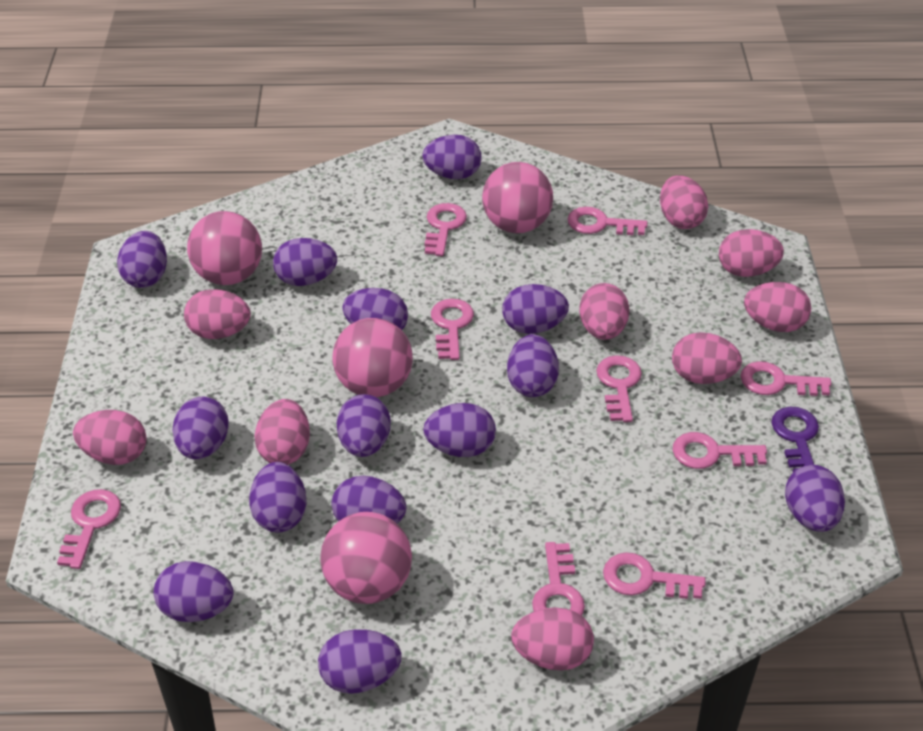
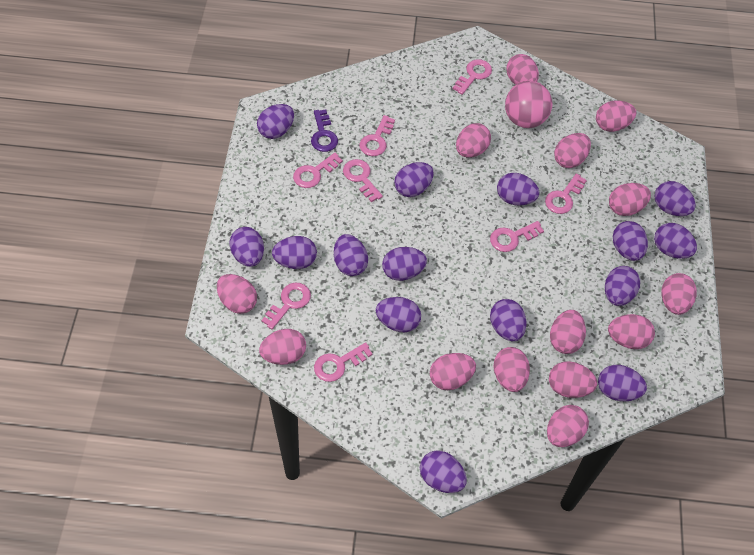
pink ball: 4 -> 1
pink egg: 9 -> 14
pink key: 9 -> 8
purple egg: 14 -> 15

